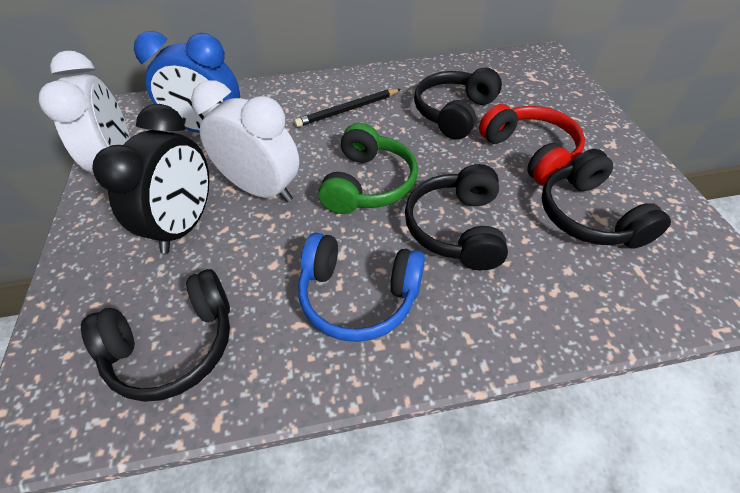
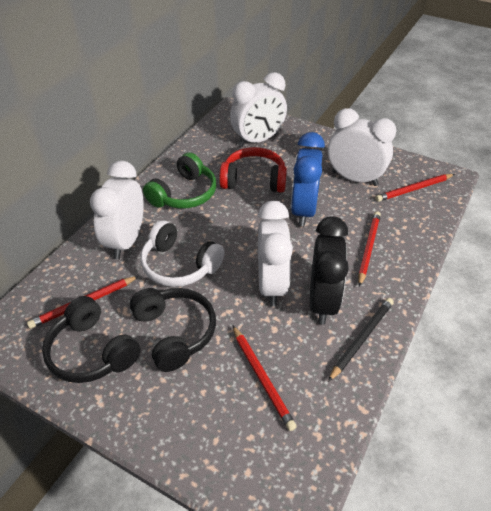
black headphones: 4 -> 2
blue headphones: 1 -> 0
red pencil: 0 -> 4
white clock: 2 -> 4
white headphones: 0 -> 1

